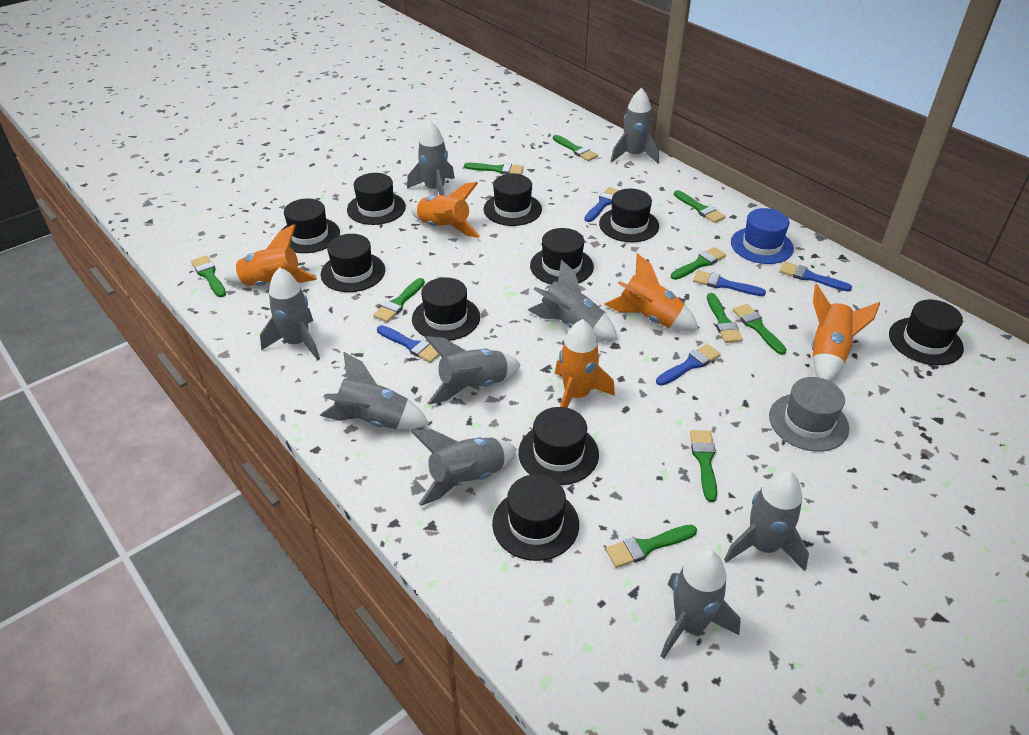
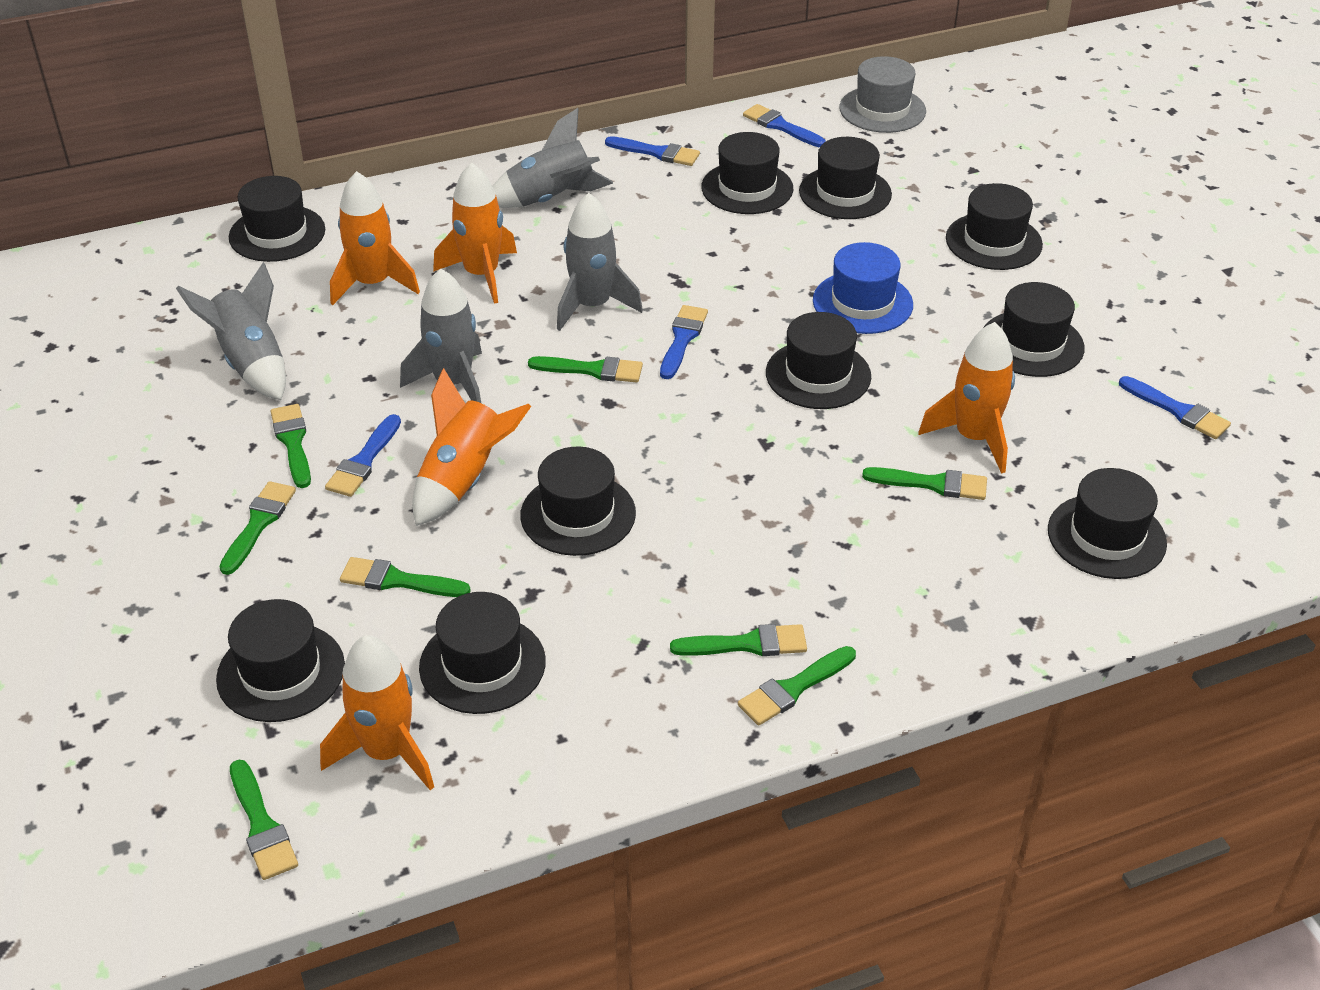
green brush: 10 -> 8
grey rocket: 9 -> 4

